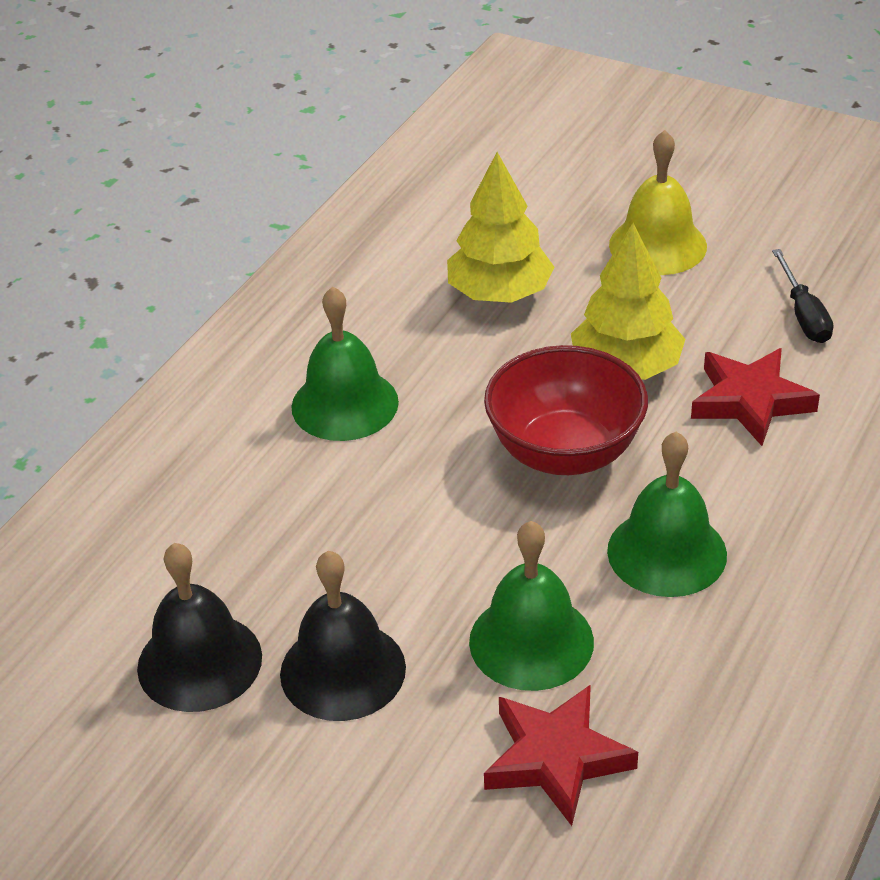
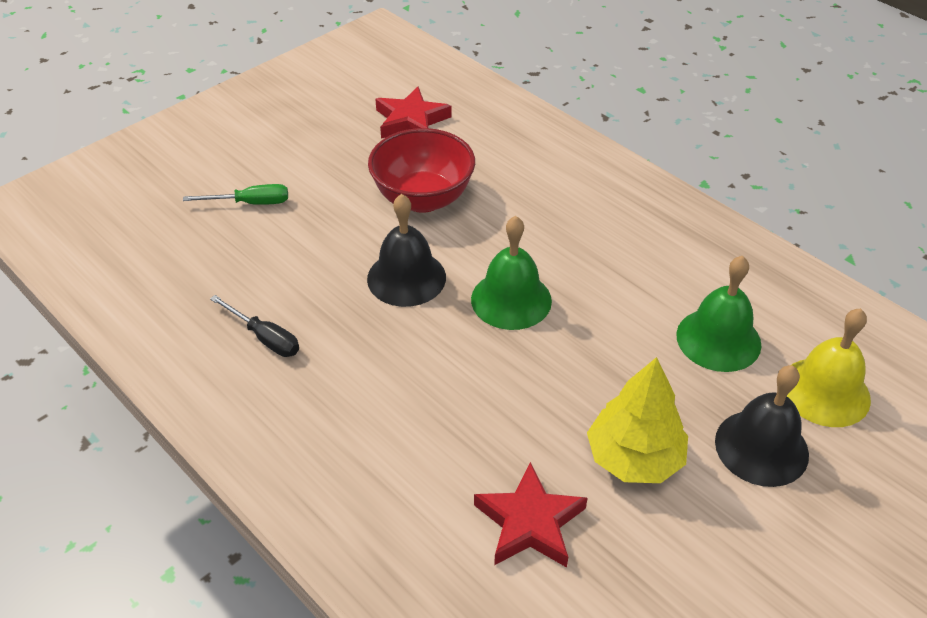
green bell: 3 -> 2
green screwdriver: 0 -> 1
yellow tree: 2 -> 1

